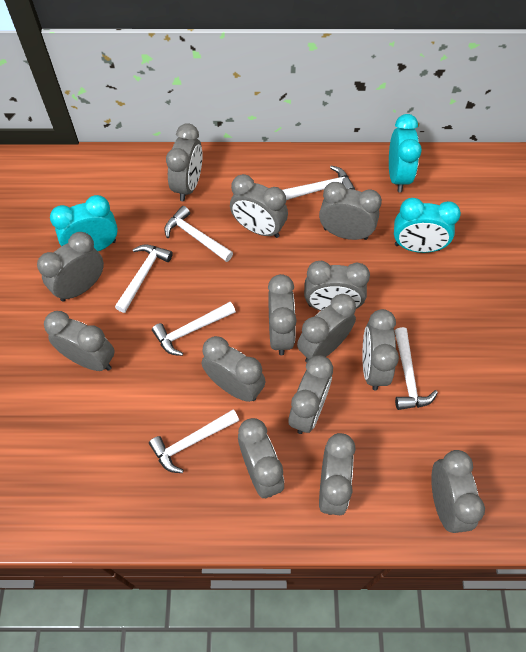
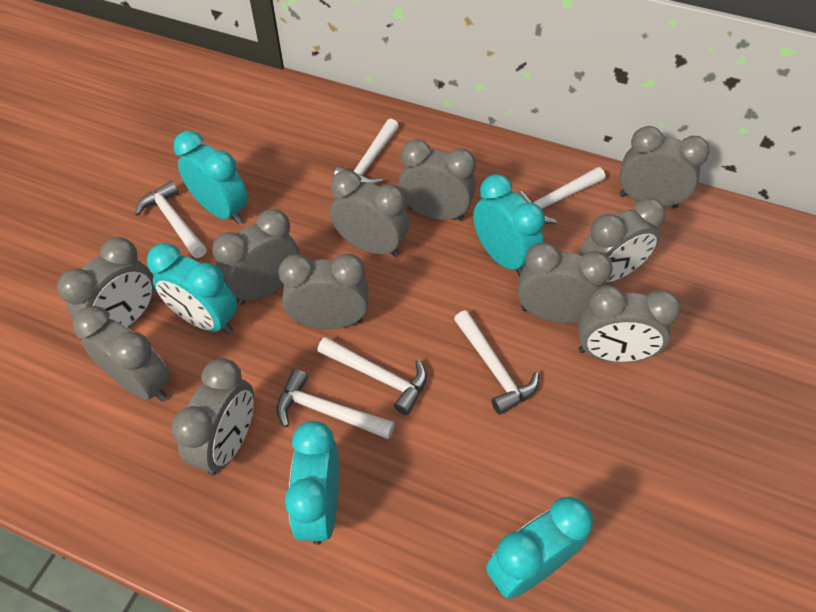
grey clock: 14 -> 11
turquoise clock: 3 -> 5

